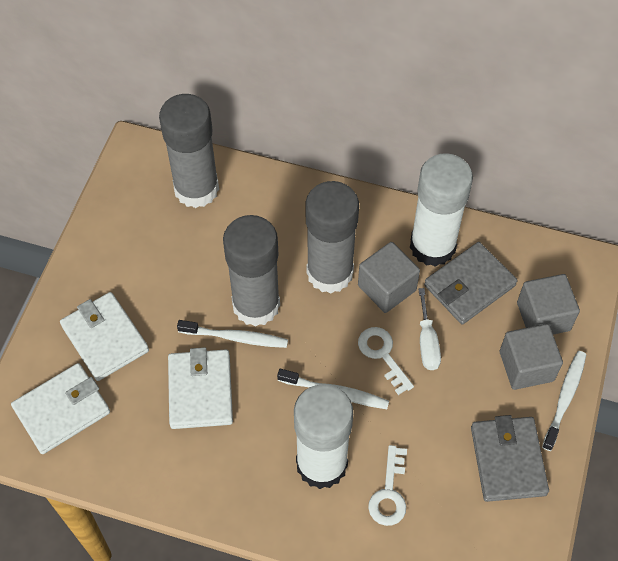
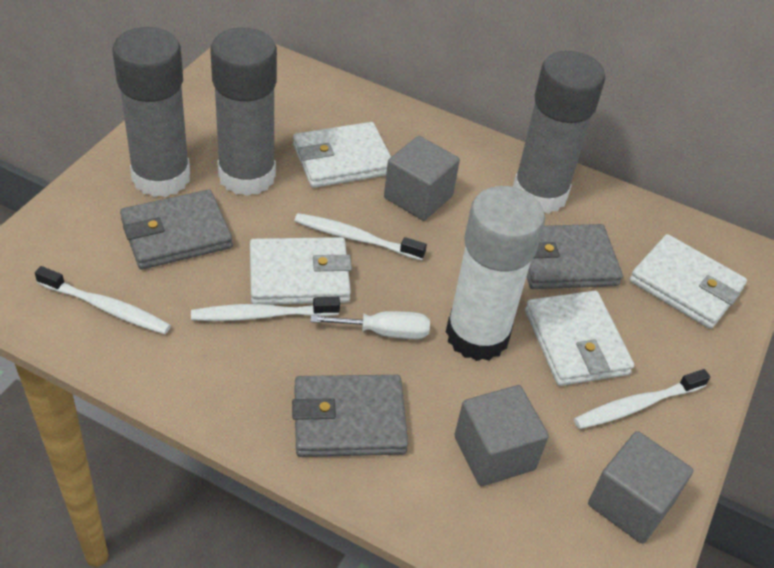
grey wallet: 2 -> 3
white glue stick: 2 -> 1
white key: 2 -> 0
white toothbrush: 3 -> 4
white wallet: 3 -> 4

